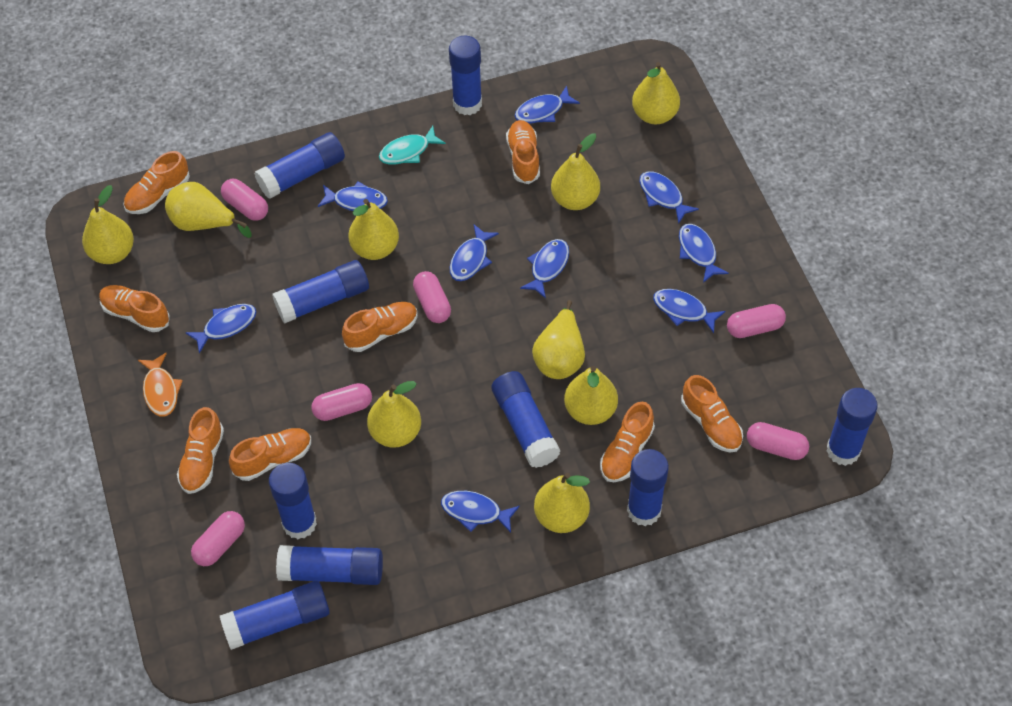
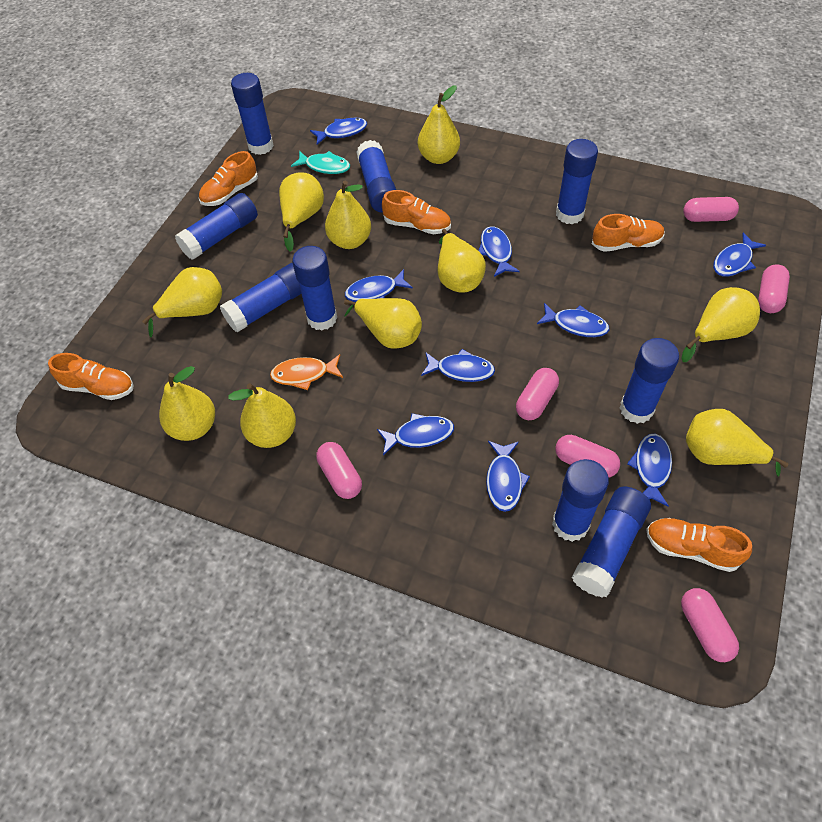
orange shoe: 8 -> 5
yellow pear: 9 -> 10

